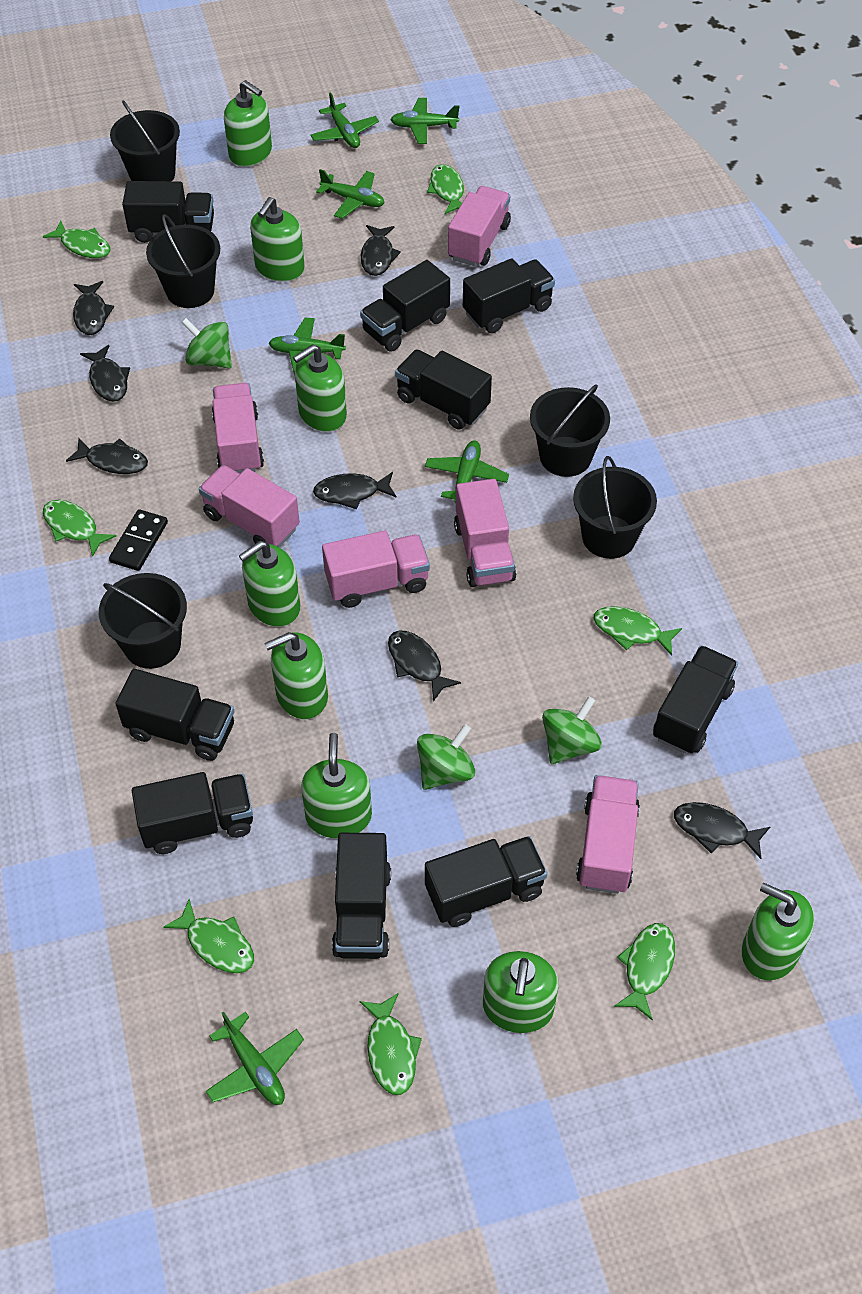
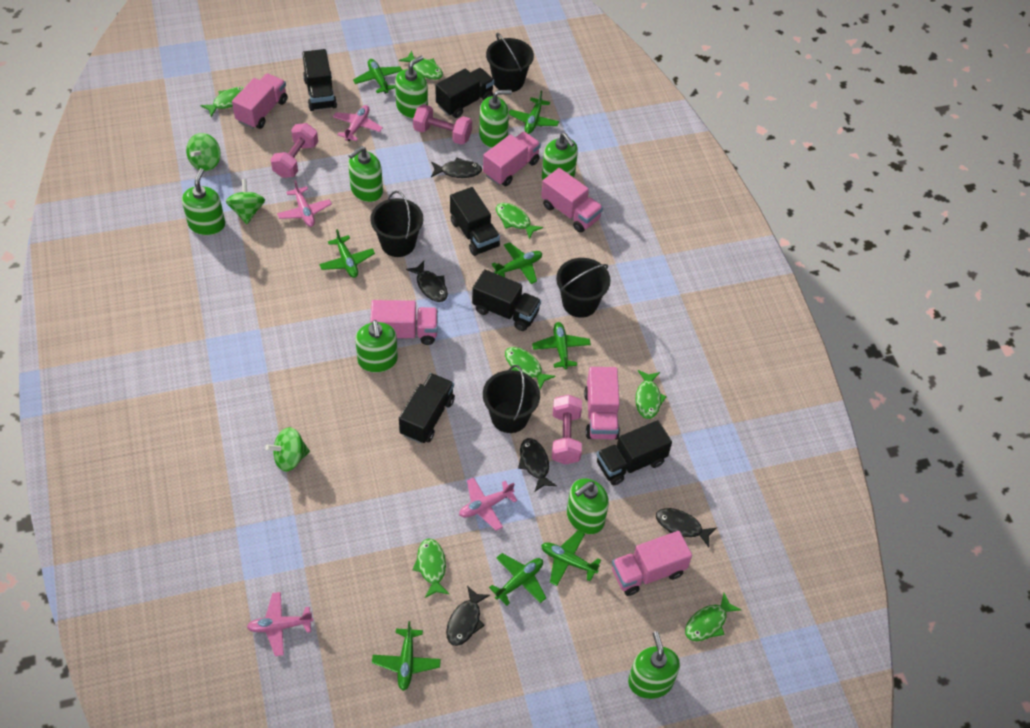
black bucket: 5 -> 4
black domino: 1 -> 0
black fish: 7 -> 5
black truck: 9 -> 6
green plane: 6 -> 8
pink dumbbell: 0 -> 3
pink plane: 0 -> 4

